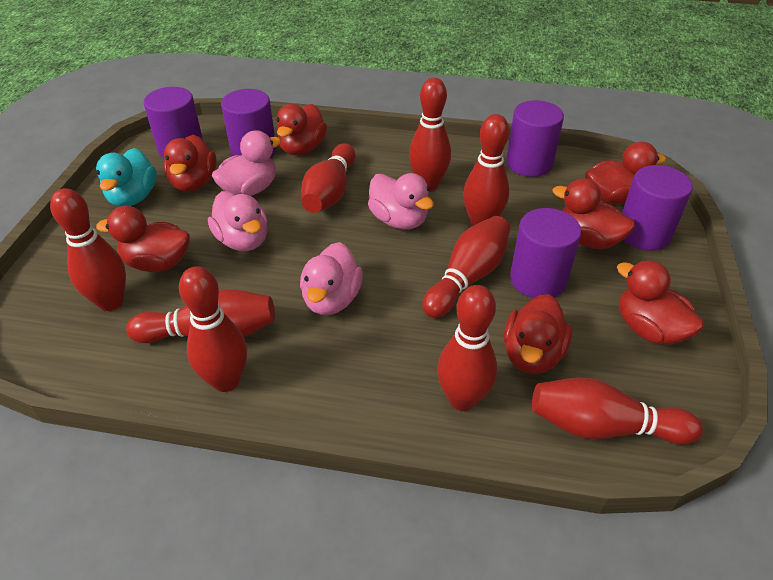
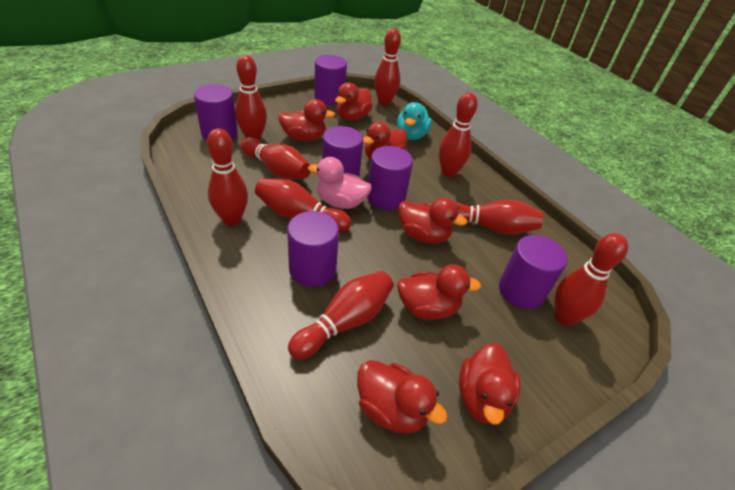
pink duck: 4 -> 1
purple cylinder: 5 -> 6

